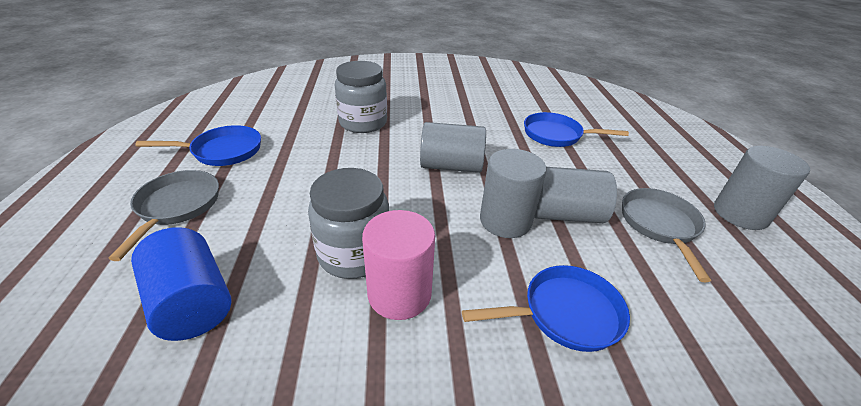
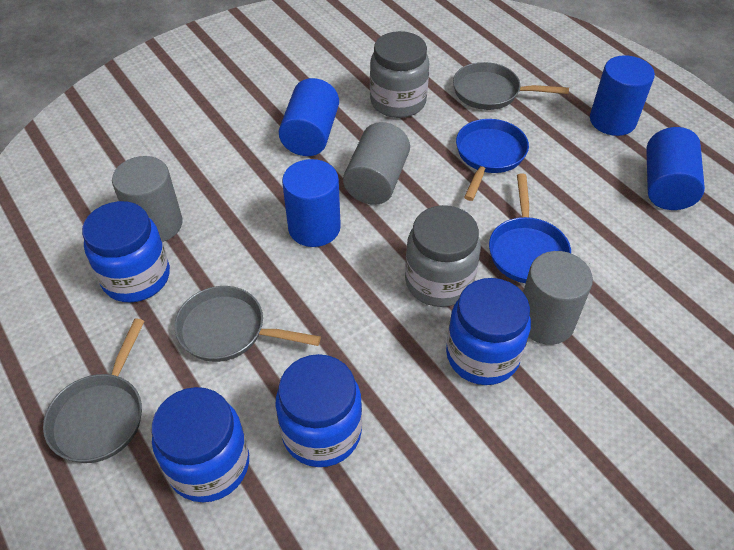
blue cylinder: 1 -> 4
blue jar: 0 -> 4
blue pan: 3 -> 2
grey cylinder: 4 -> 3
grey pan: 2 -> 3
pink cylinder: 1 -> 0

